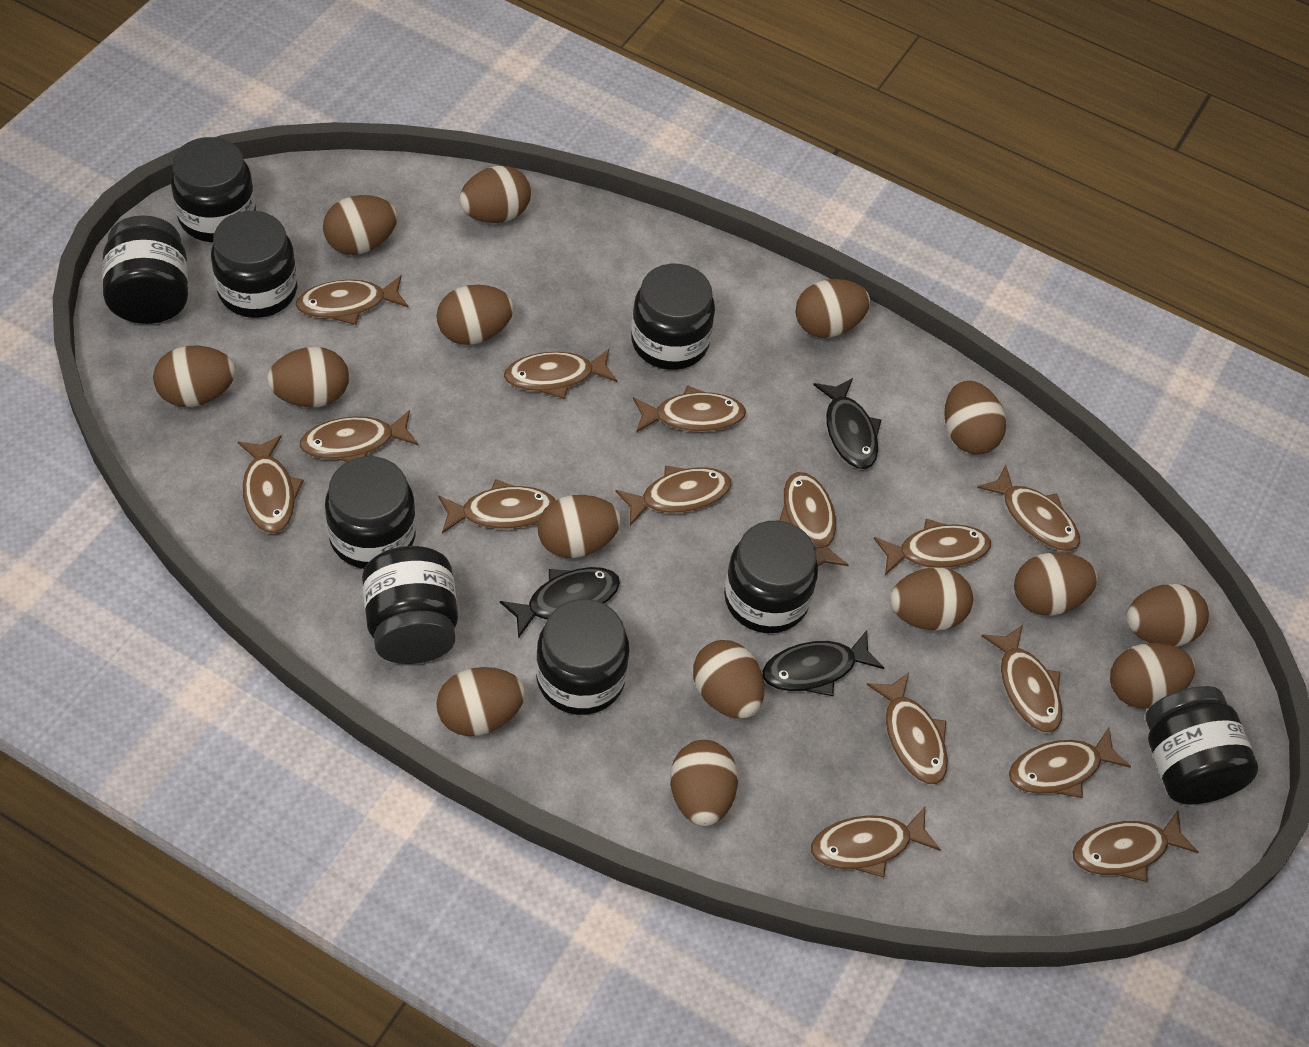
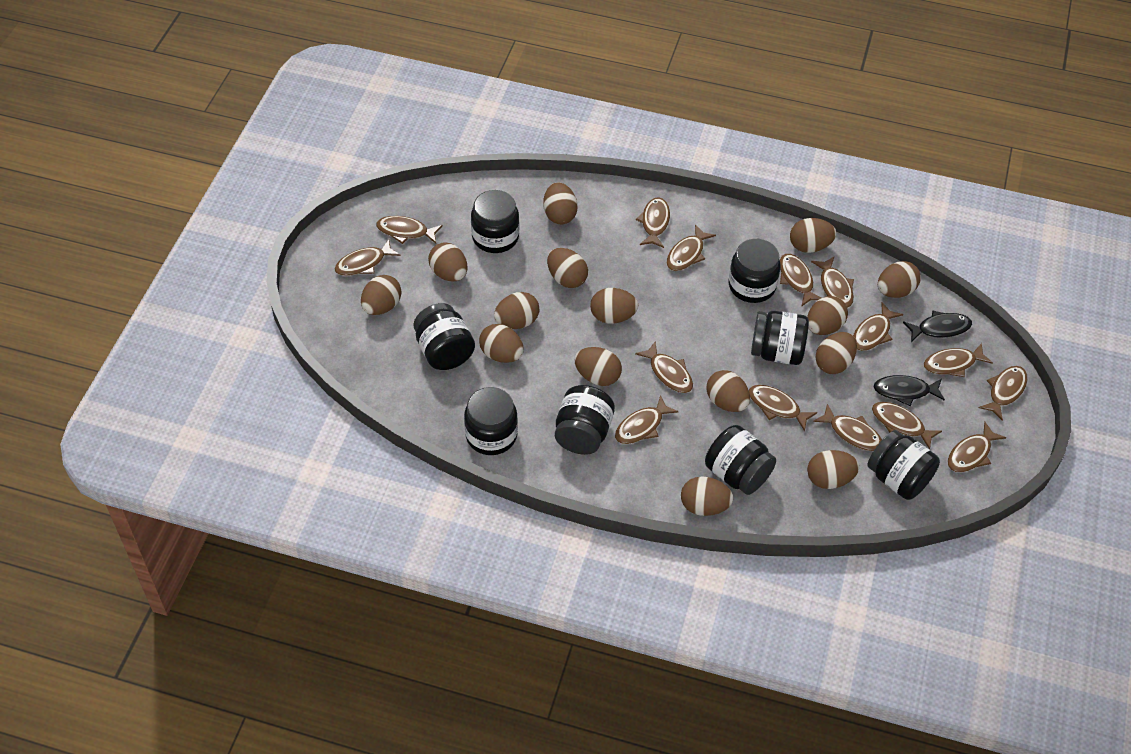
black fish: 3 -> 2
black jar: 9 -> 8

